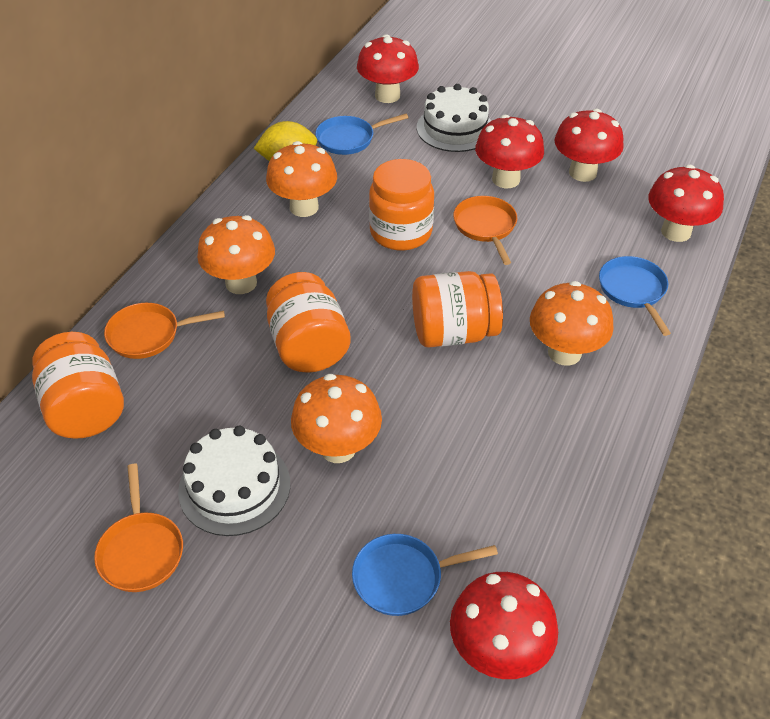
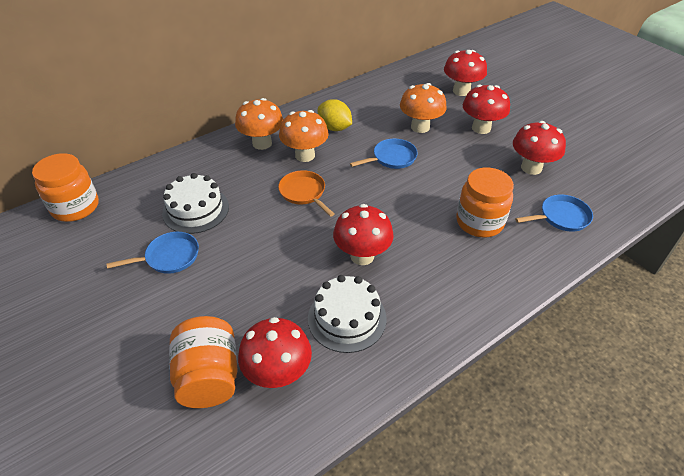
orange jar: 4 -> 3
orange mushroom: 4 -> 3
orange pan: 3 -> 1

